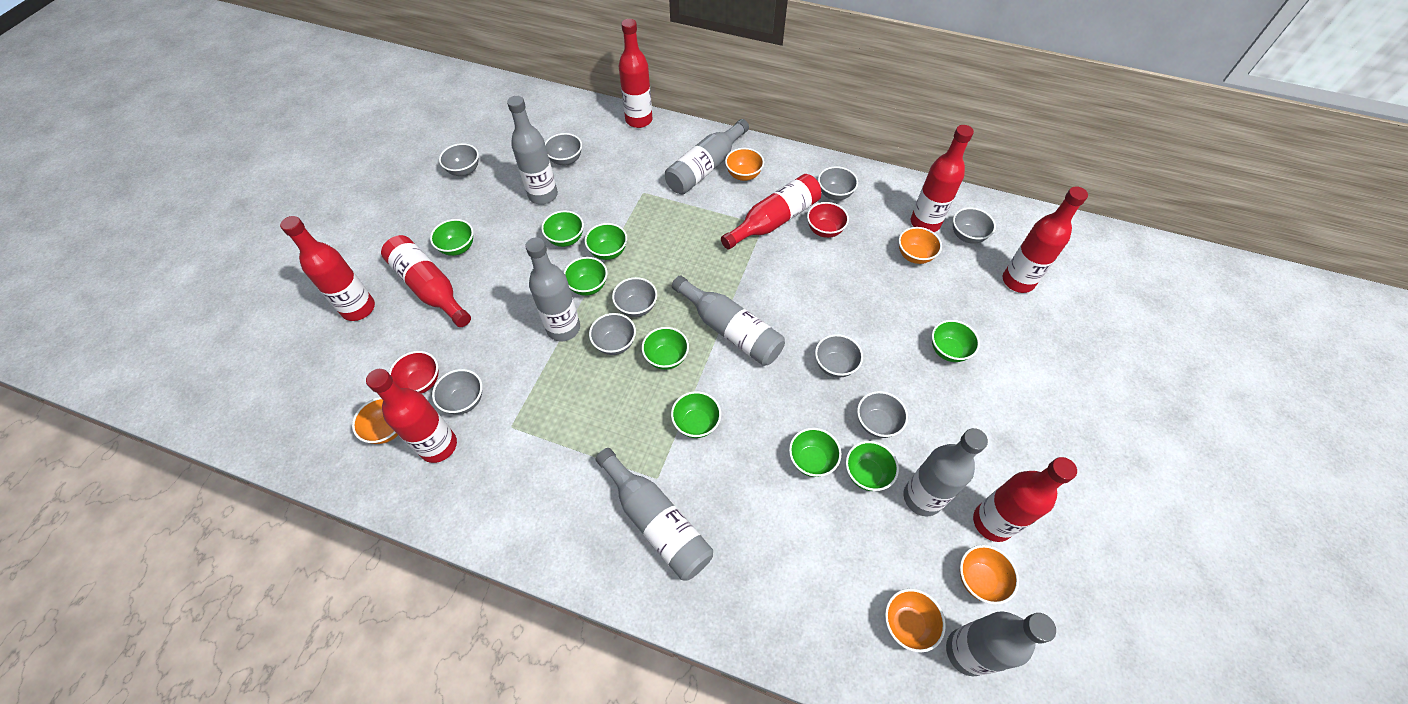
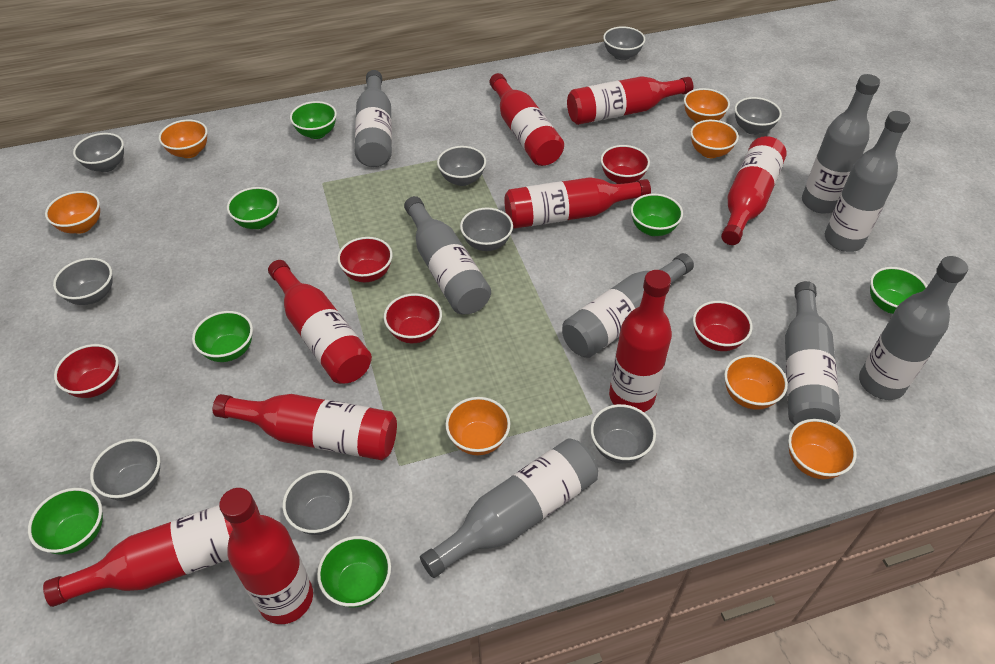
green bowl: 9 -> 7
grey bottle: 7 -> 8
orange bowl: 5 -> 7
red bottle: 8 -> 9
red bowl: 2 -> 5

